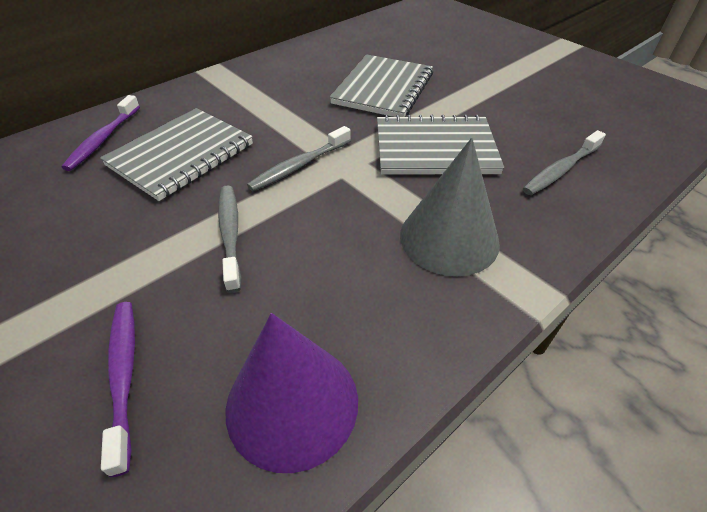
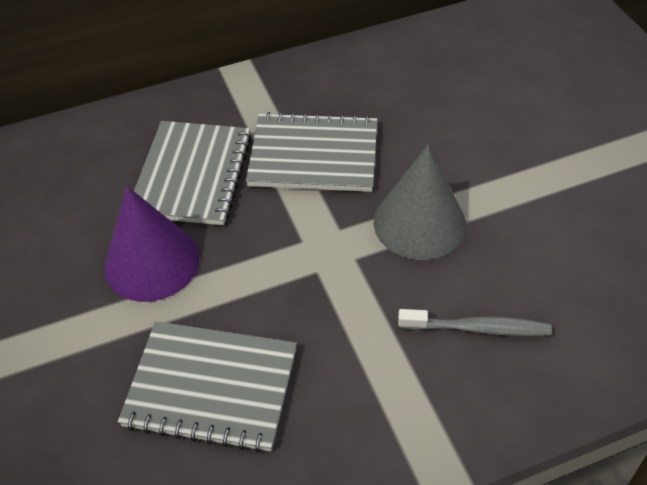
grey toothbrush: 3 -> 1
purple toothbrush: 2 -> 0

